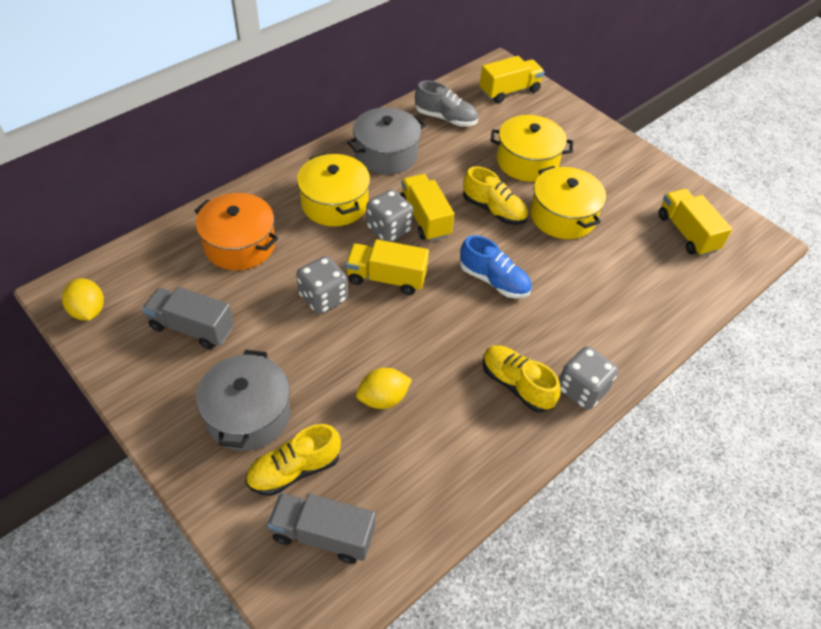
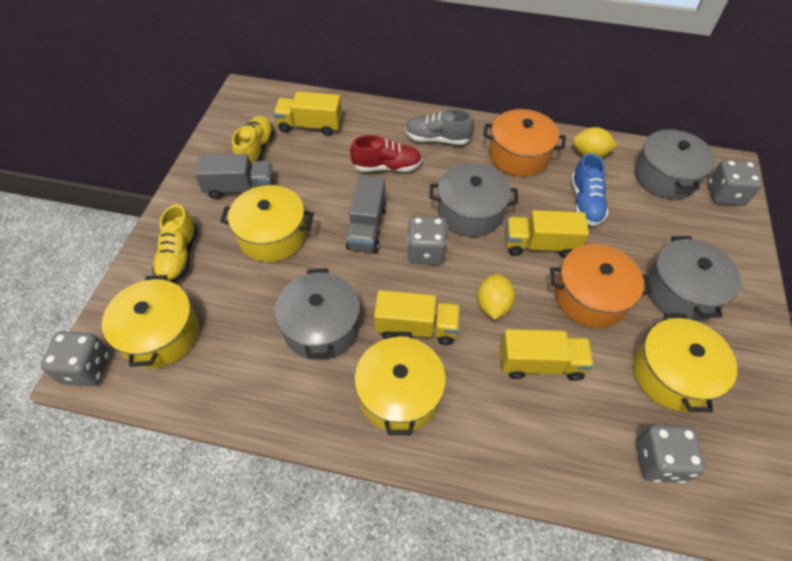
grey dice: 3 -> 4
grey pot: 2 -> 4
orange pot: 1 -> 2
red shoe: 0 -> 1
yellow pot: 3 -> 4
yellow shoe: 3 -> 2

